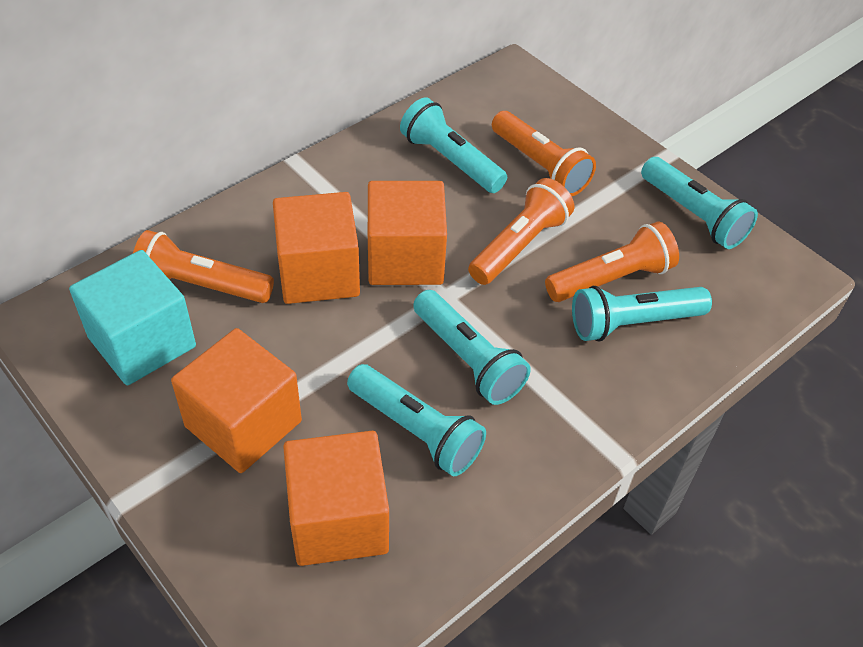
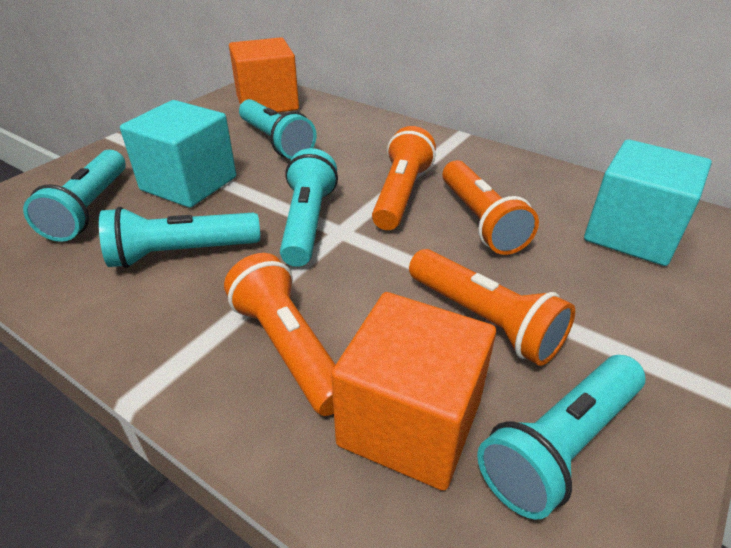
orange cube: 4 -> 2
turquoise cube: 1 -> 2

